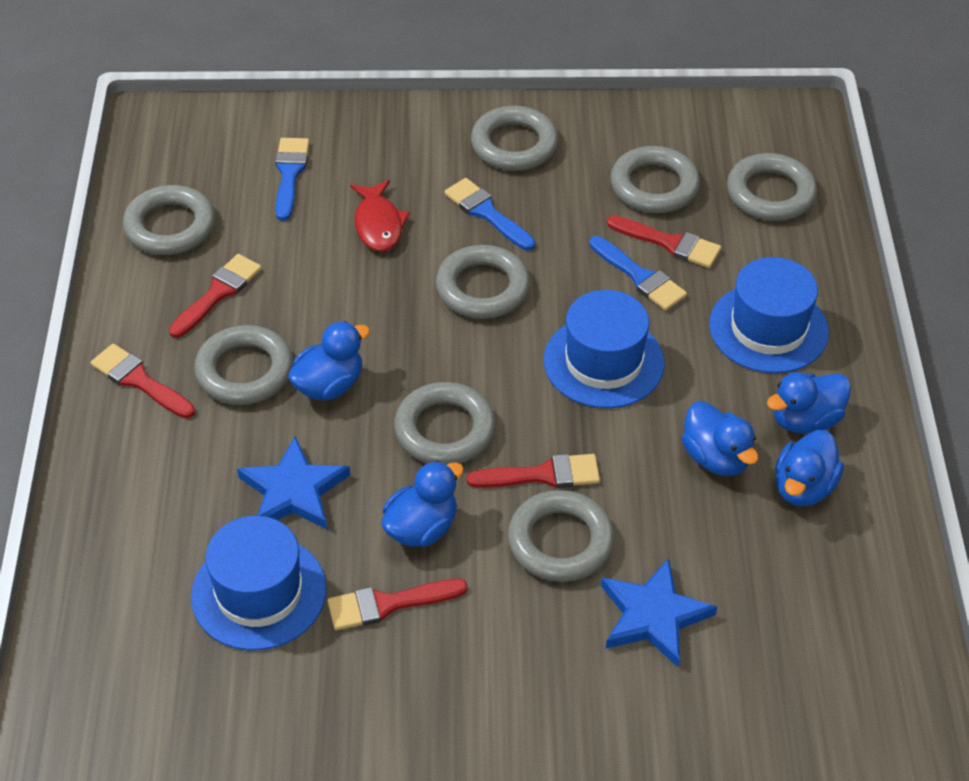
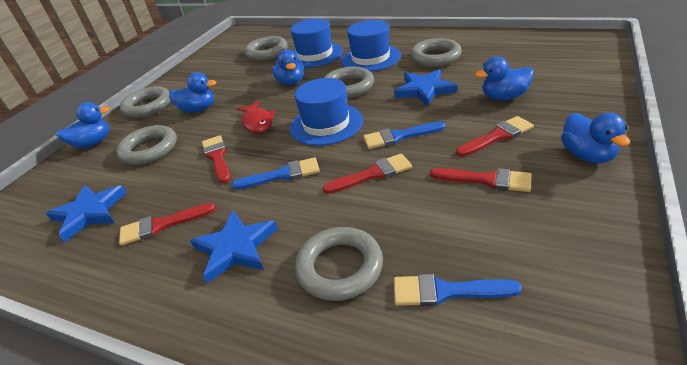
blue star: 2 -> 3
grey ring: 8 -> 6

